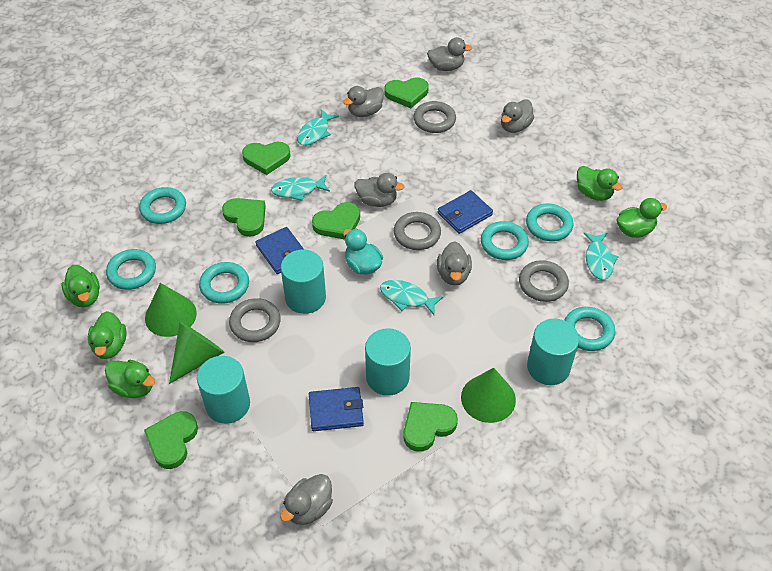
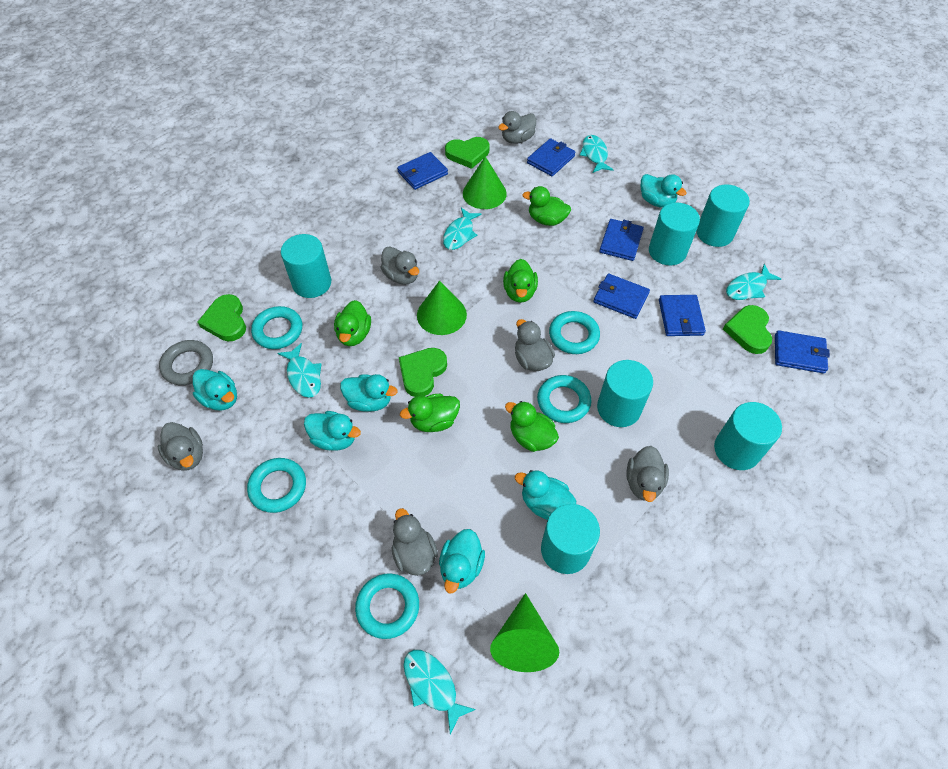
blue wallet: 3 -> 6
green heart: 6 -> 4
grey ring: 4 -> 1
turquoise cylinder: 4 -> 6
turquoise duck: 1 -> 6
turquoise fish: 4 -> 5
turquoise ring: 6 -> 5

